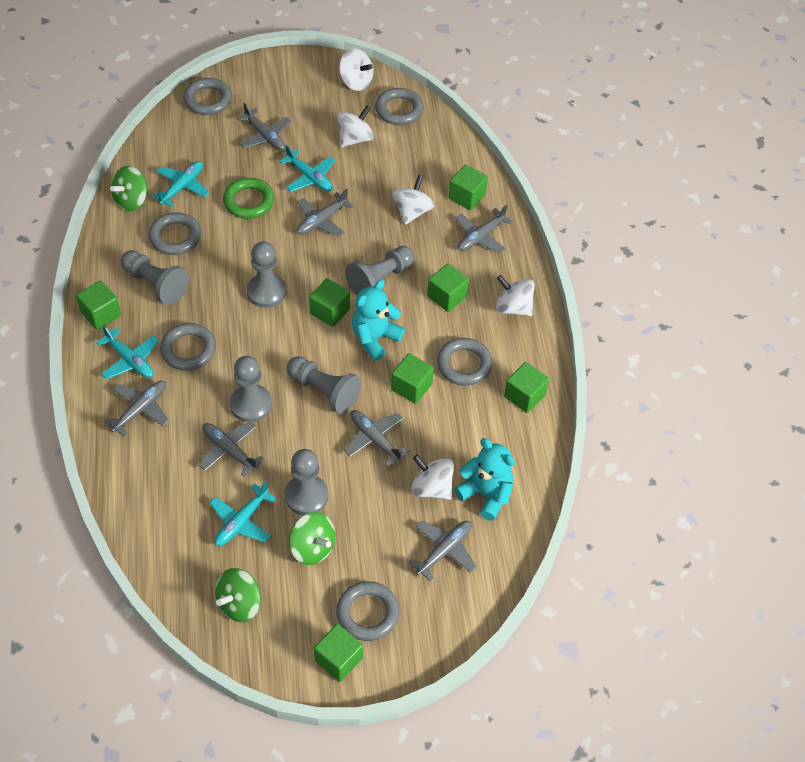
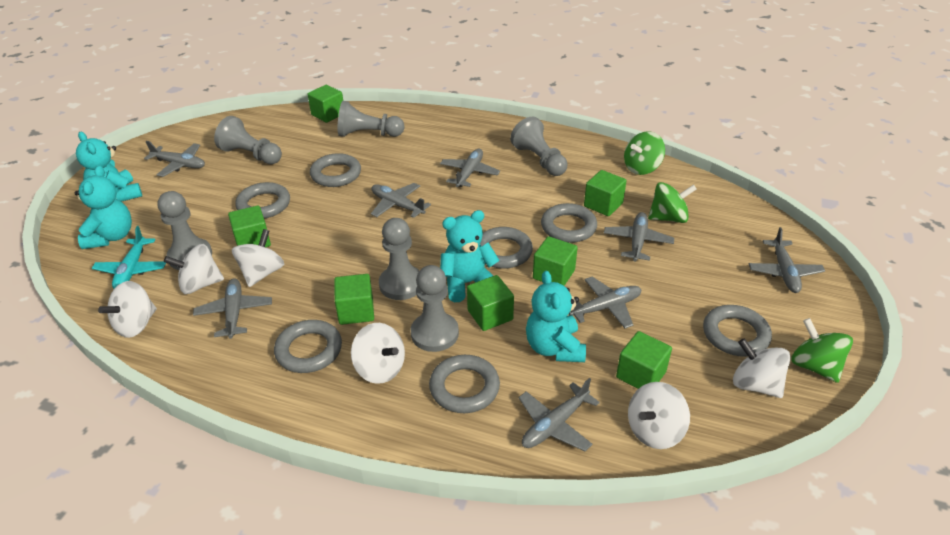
green ring: 1 -> 0
grey plane: 7 -> 8
grey ring: 6 -> 7
turquoise plane: 4 -> 1
turquoise teddy bear: 2 -> 4
white spinning top: 5 -> 6

